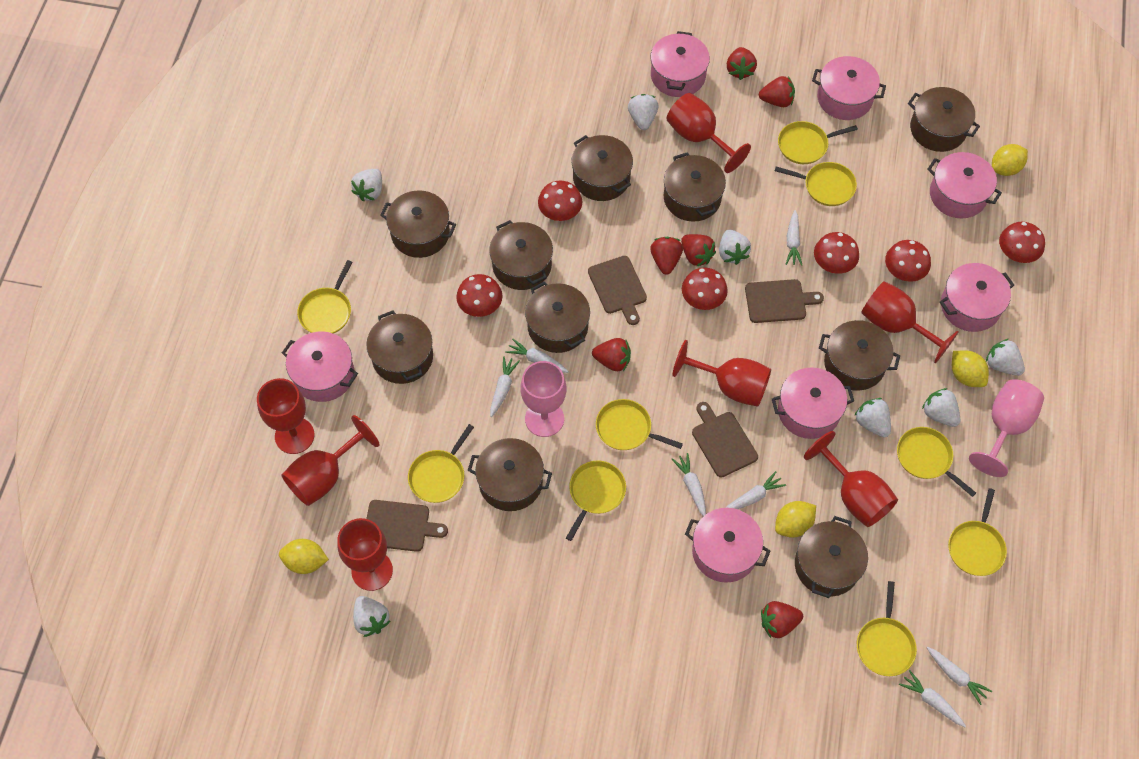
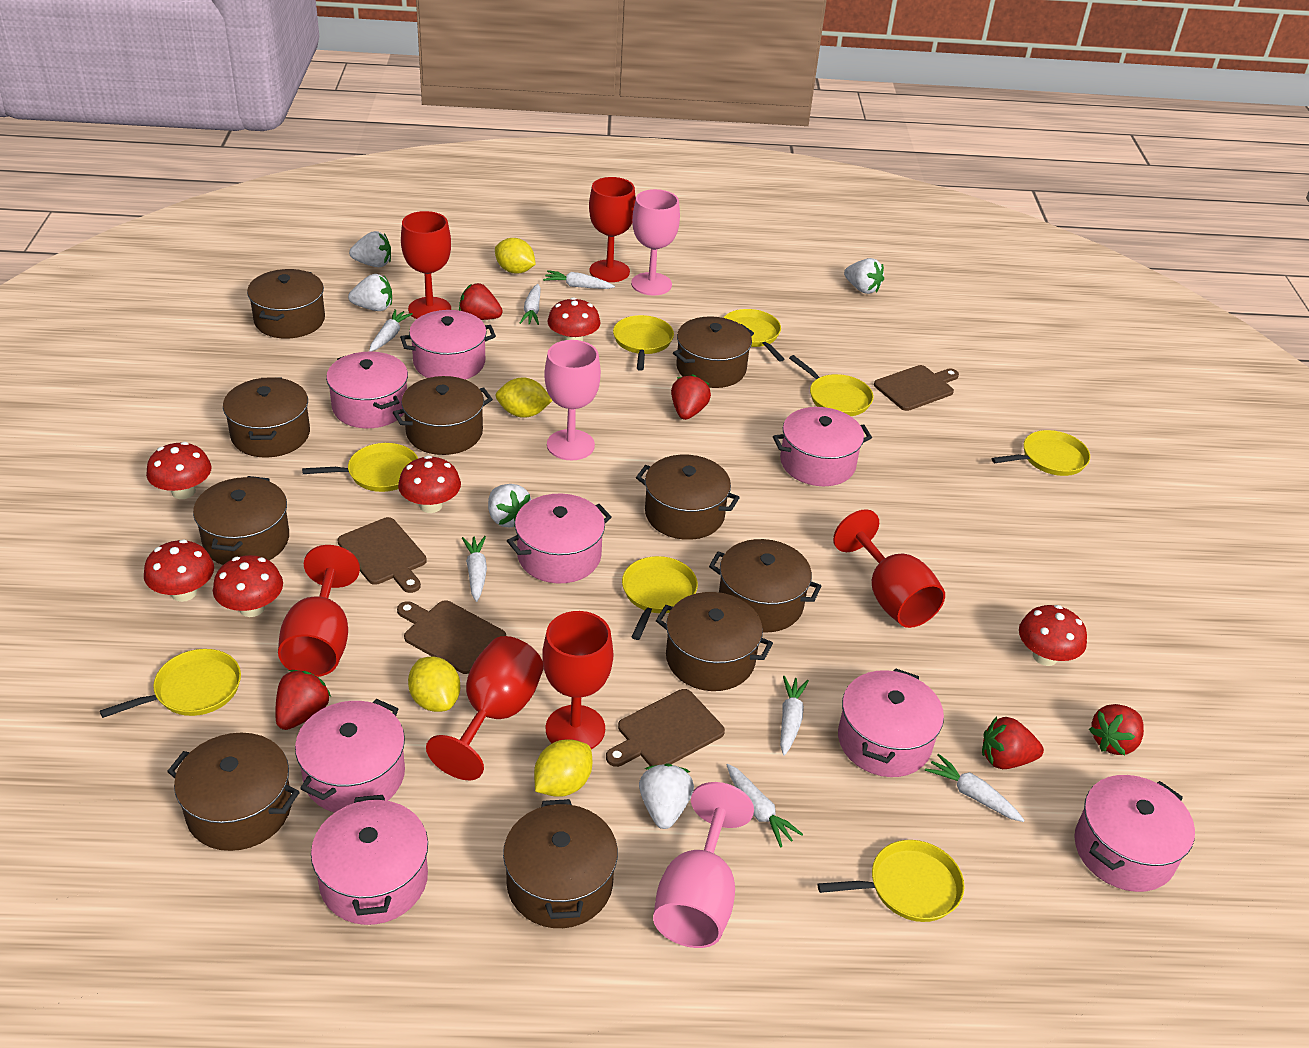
pink goblet: 2 -> 3
pink pot: 7 -> 8
red goblet: 7 -> 6
red strawberry: 6 -> 5
white strawberry: 7 -> 5
yellow pan: 9 -> 8

